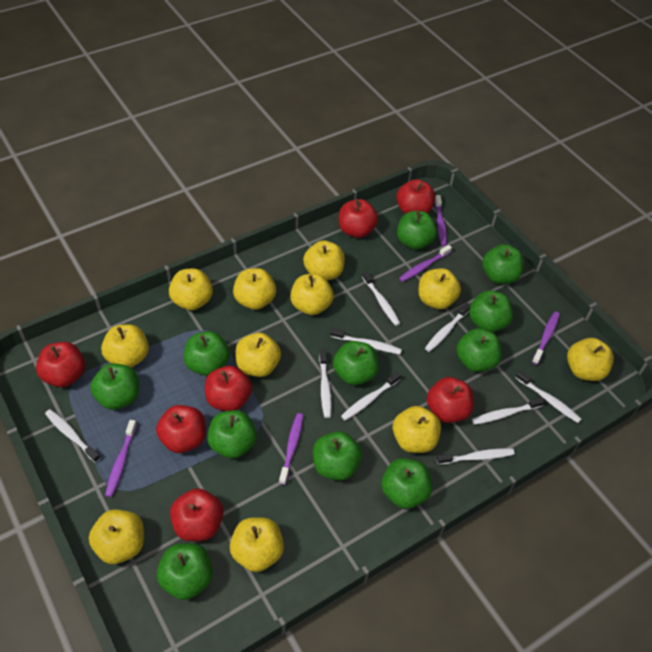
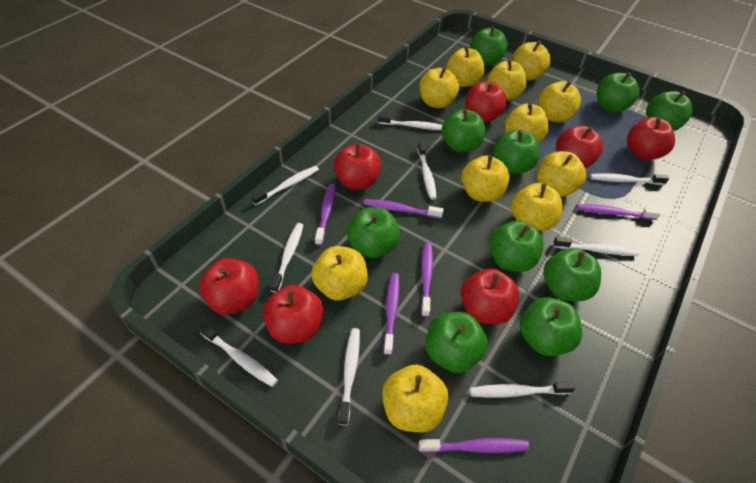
green apple: 11 -> 10
purple toothbrush: 5 -> 6

